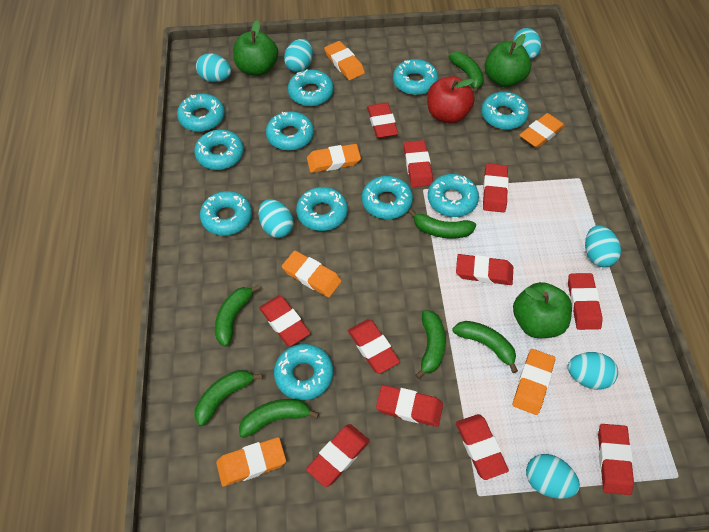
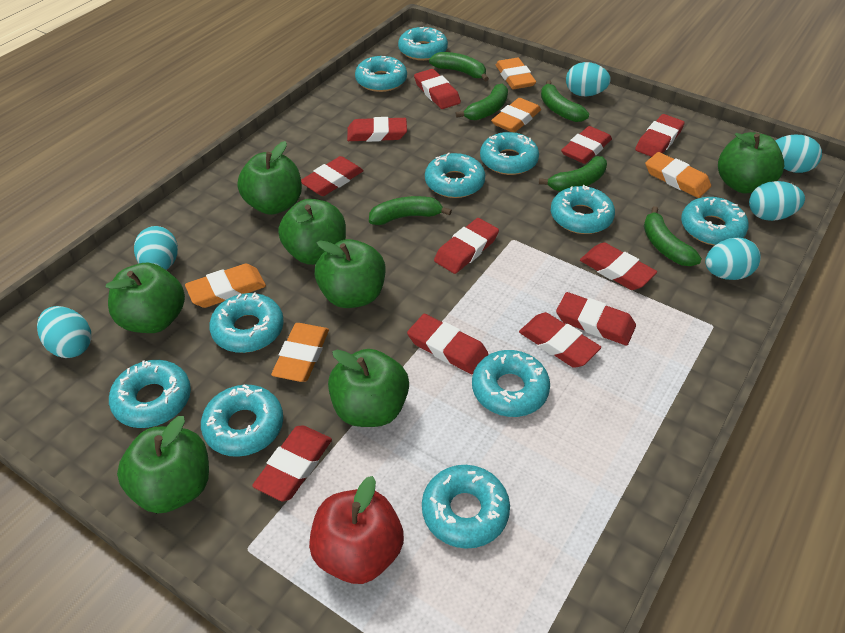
green apple: 3 -> 7
green banana: 7 -> 6
orange eraser: 6 -> 5
turquoise egg: 7 -> 6

